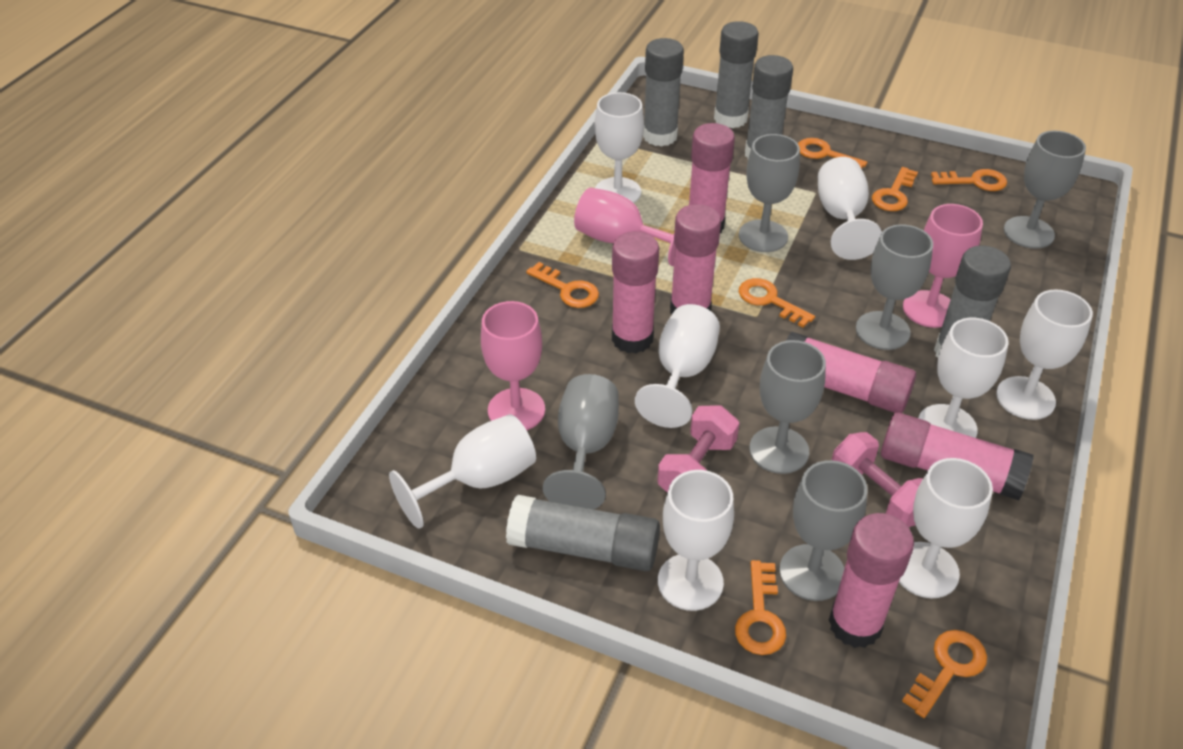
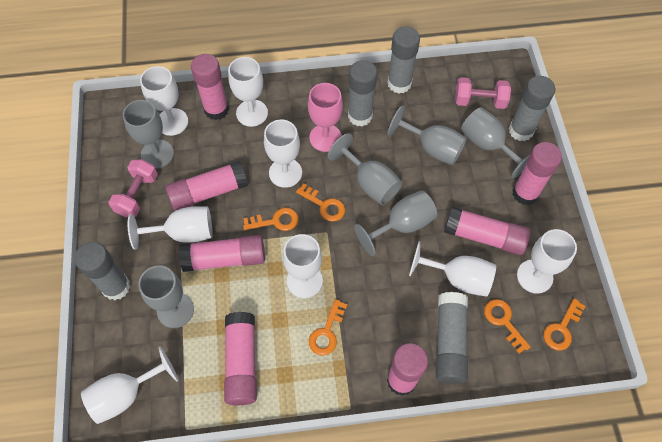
orange key: 7 -> 5
pink glue stick: 6 -> 7
pink goblet: 3 -> 1

